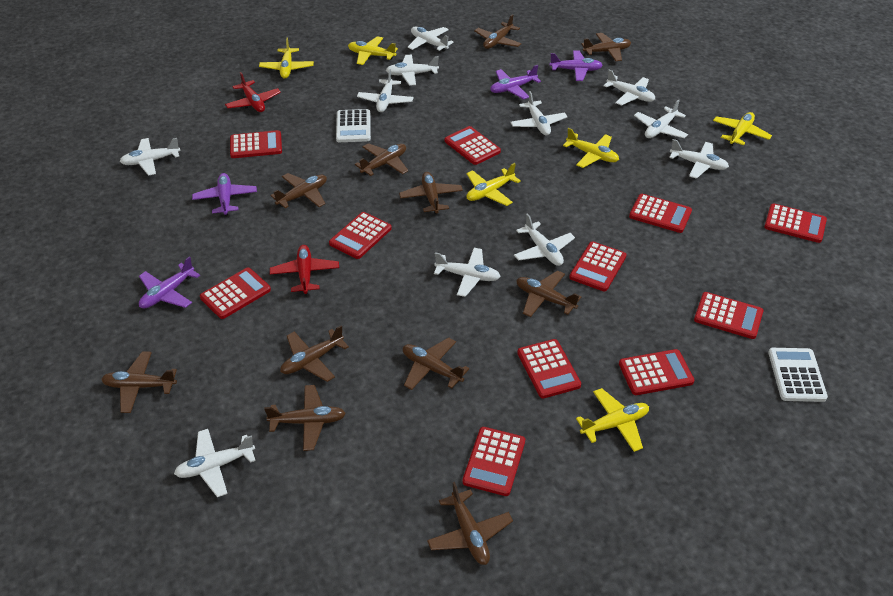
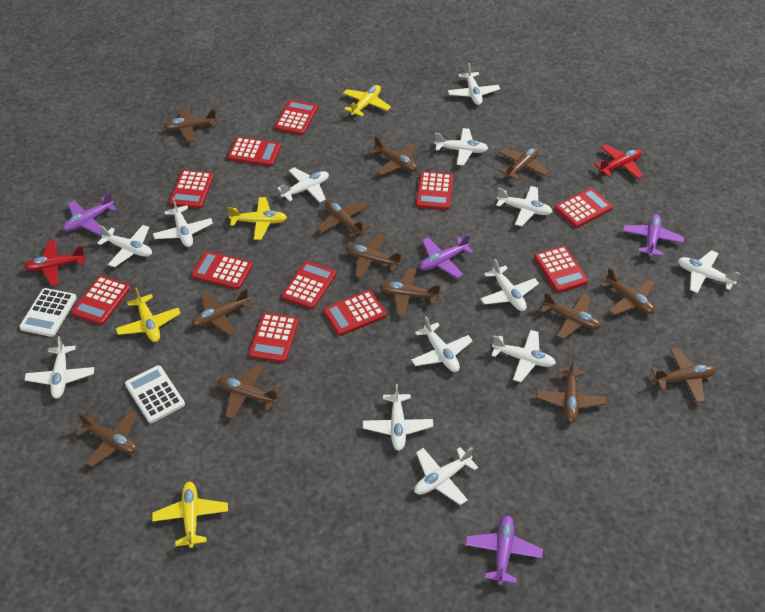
brown plane: 11 -> 13
white plane: 11 -> 13
yellow plane: 6 -> 4

